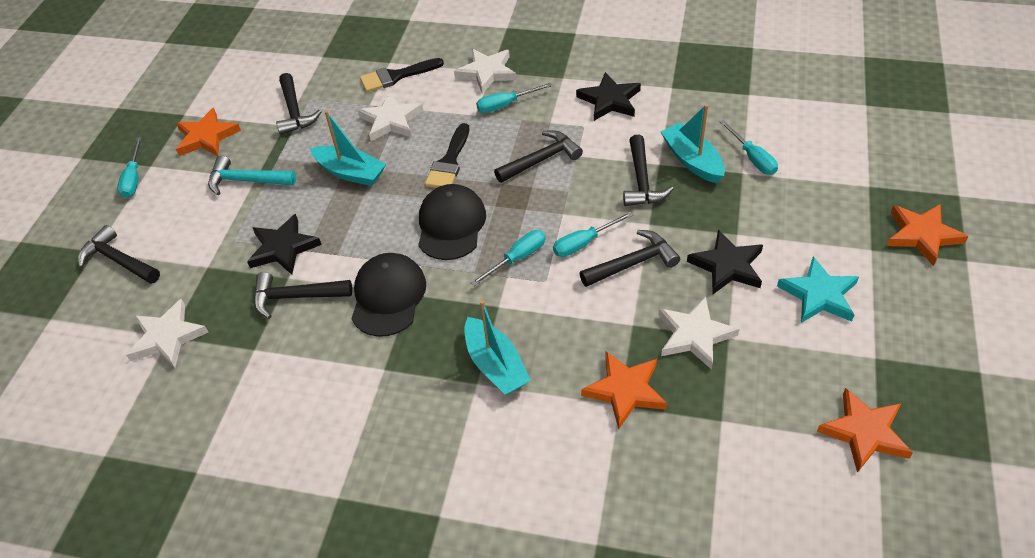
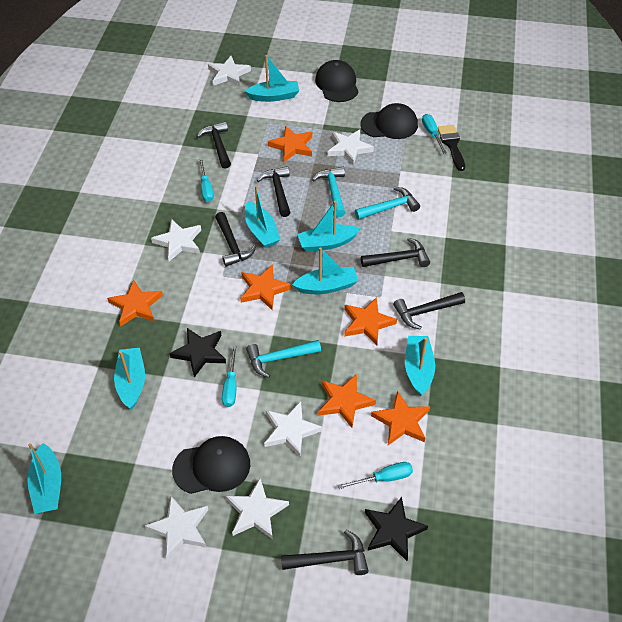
black brush: 2 -> 1
black cap: 2 -> 3
black star: 3 -> 2
orange star: 4 -> 6
turquoise boat: 3 -> 7
turquoise hammer: 1 -> 3
turquoise screwdriver: 5 -> 4
turquoise star: 1 -> 0
white star: 4 -> 6

